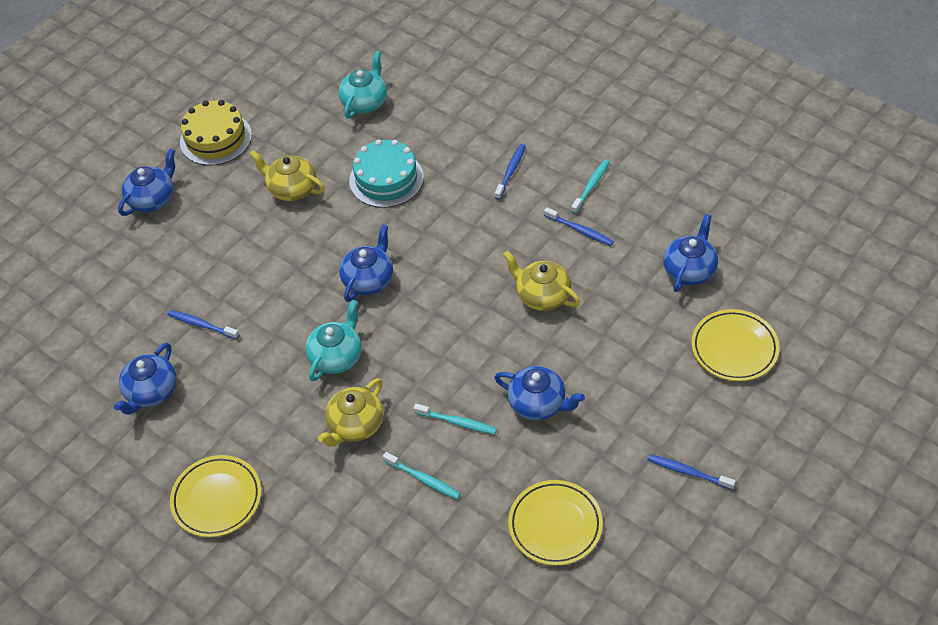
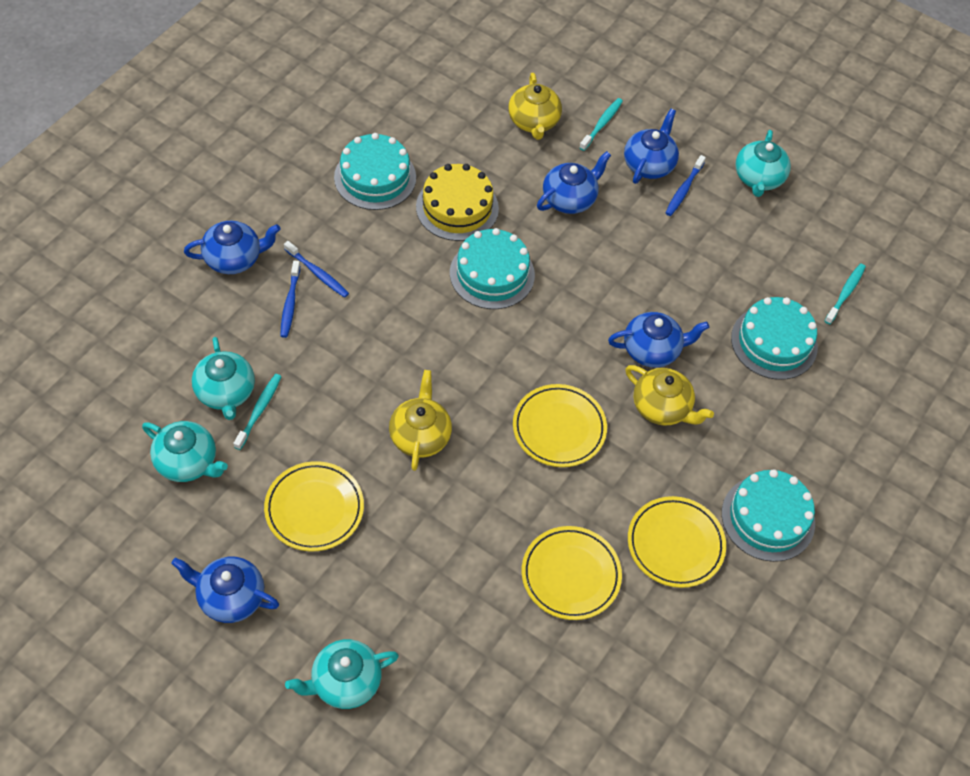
blue toothbrush: 4 -> 3
turquoise cake: 1 -> 4
turquoise teapot: 2 -> 4
yellow plate: 3 -> 4

